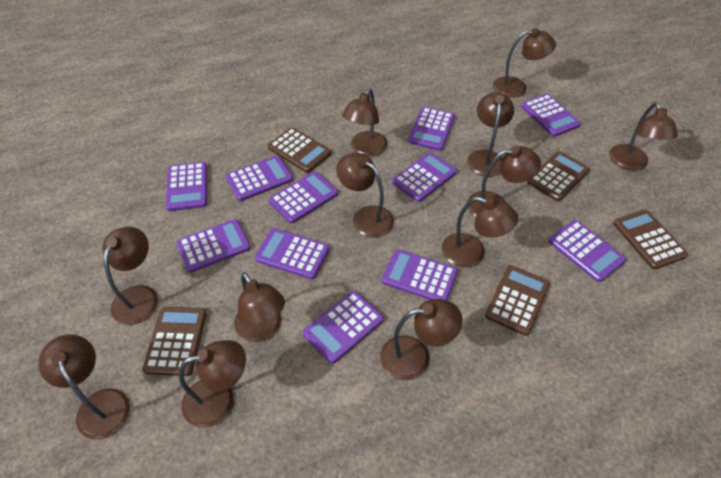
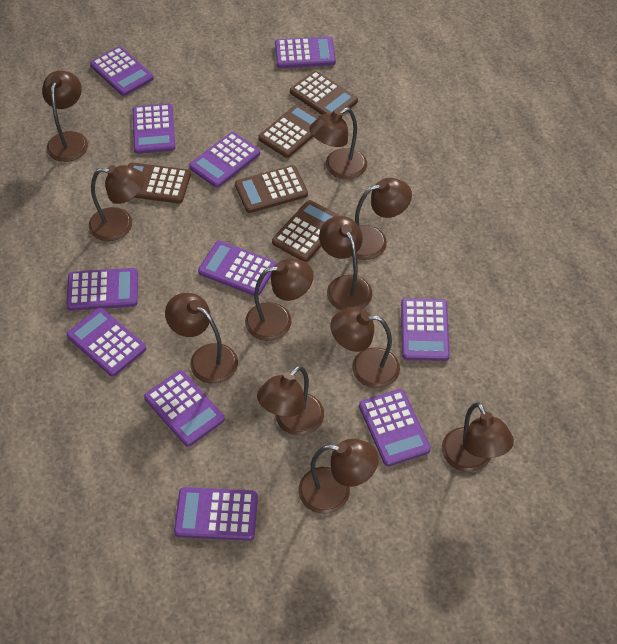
brown lamp: 12 -> 11

